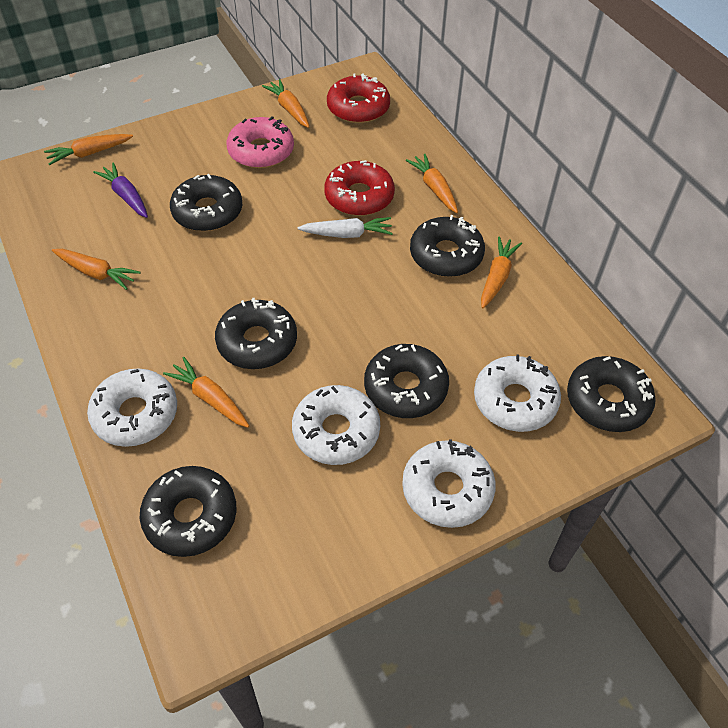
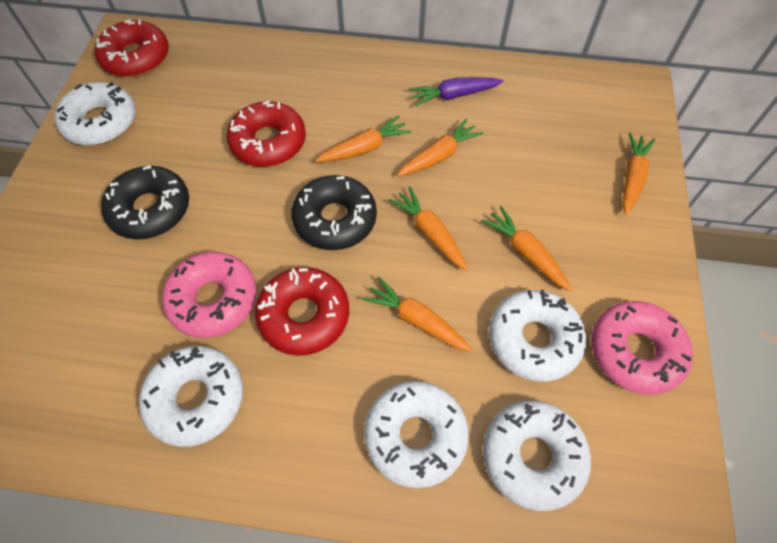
black donut: 6 -> 2
pink donut: 1 -> 2
red donut: 2 -> 3
white carrot: 1 -> 0
white donut: 4 -> 5

